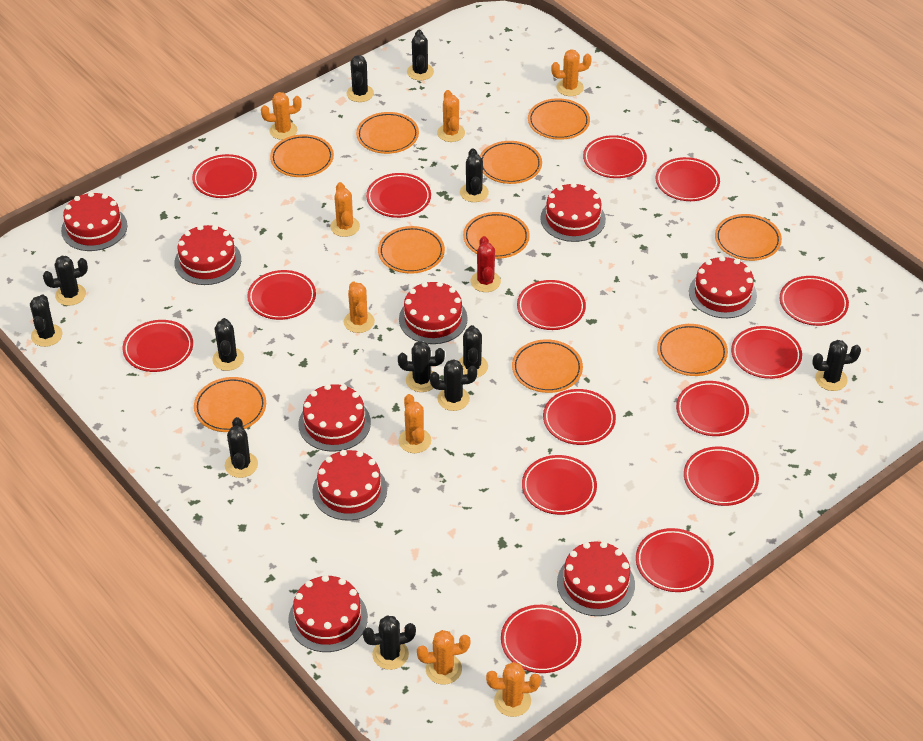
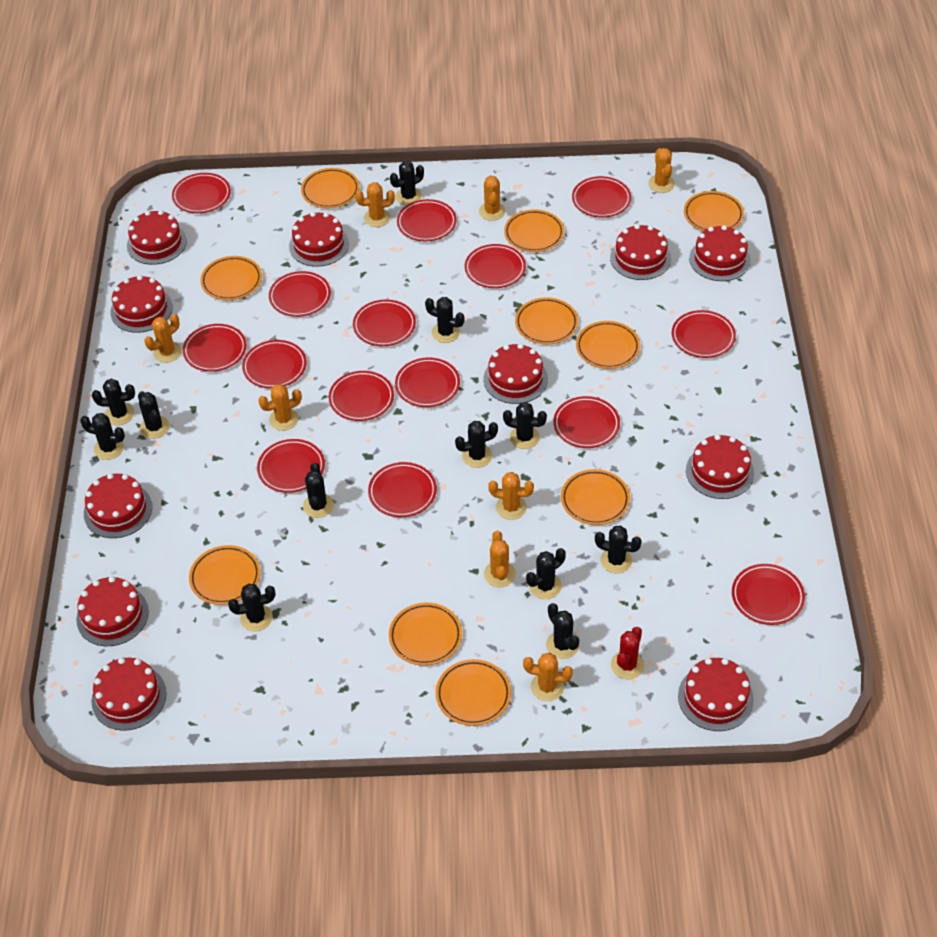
red cake: 9 -> 11

